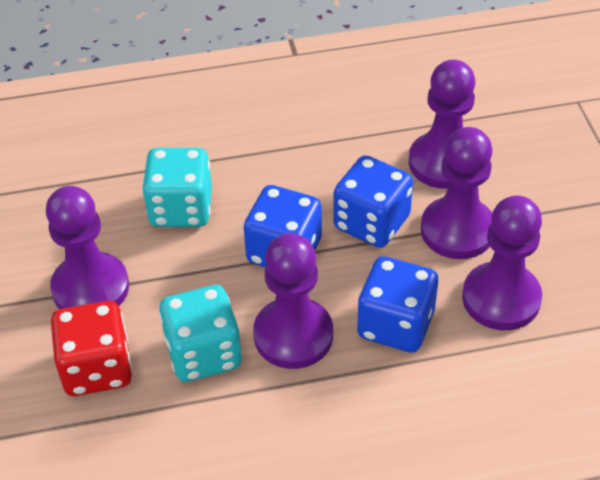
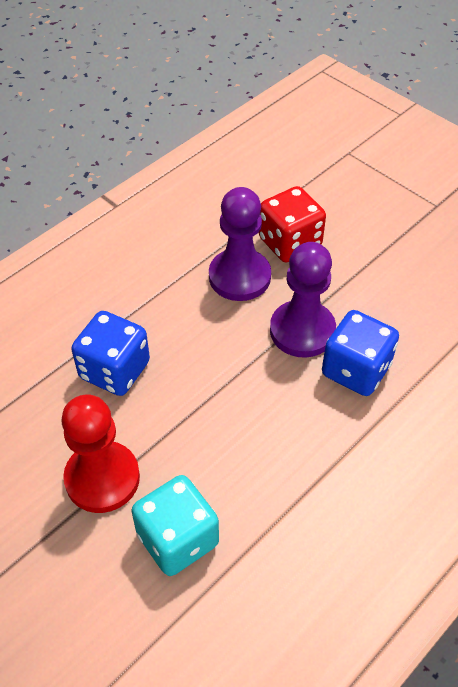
blue dice: 3 -> 2
purple pawn: 5 -> 2
red pawn: 0 -> 1
turquoise dice: 2 -> 1

